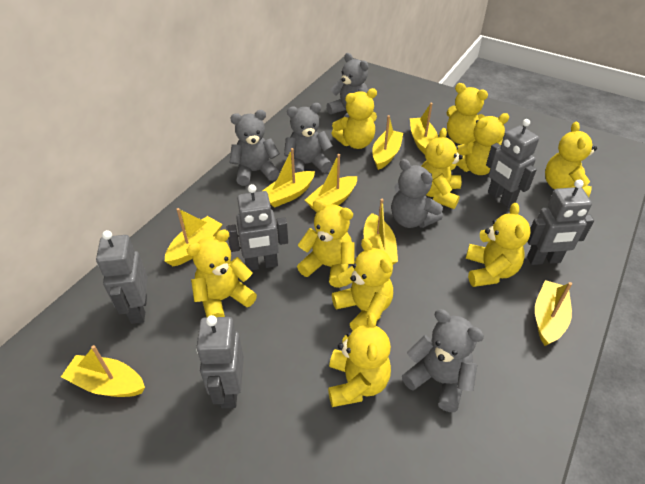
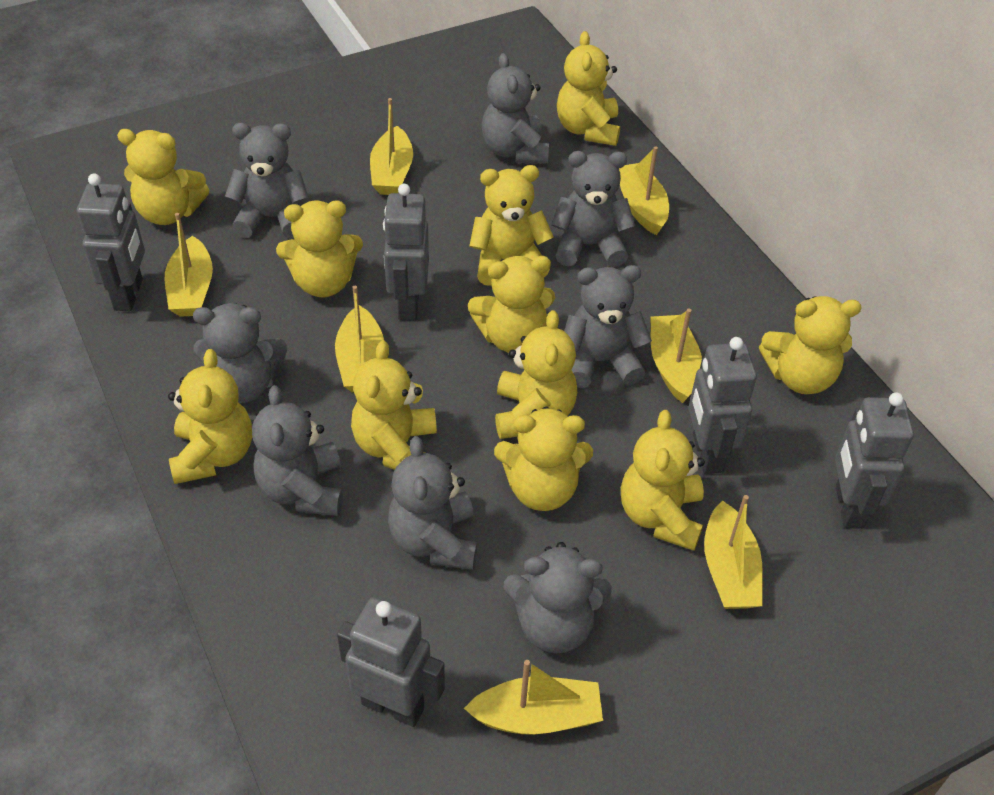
grey teddy bear: 5 -> 8
yellow boat: 8 -> 7
yellow teddy bear: 10 -> 11

